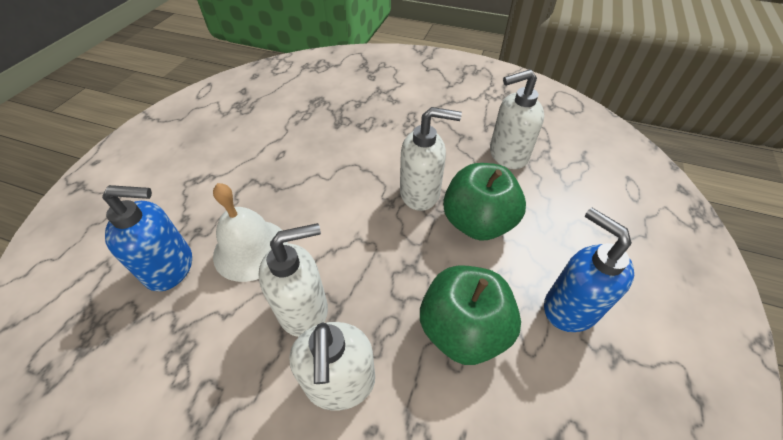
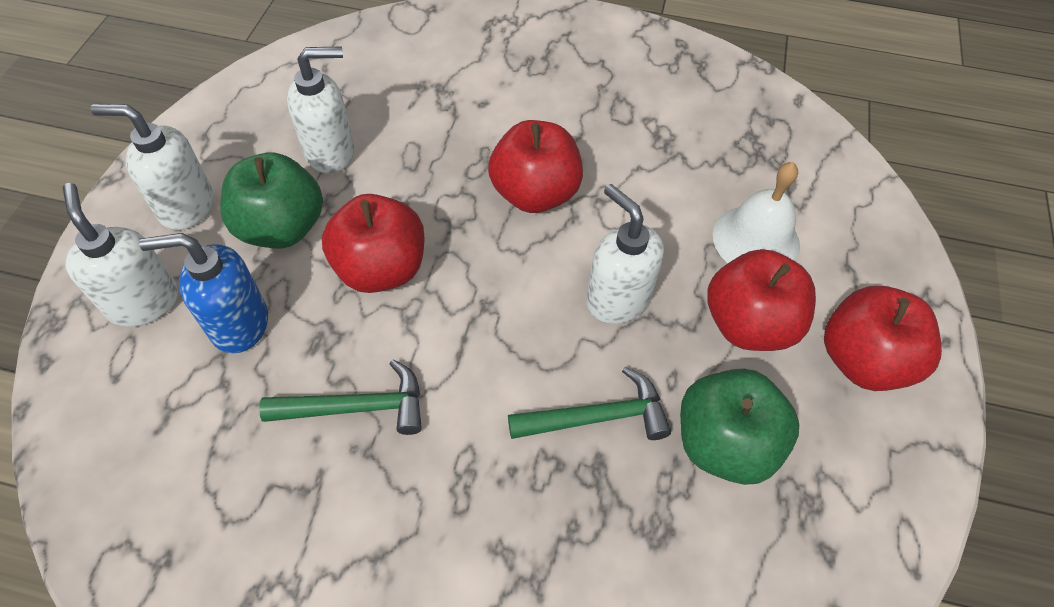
blue soap dispenser: 2 -> 1
green hammer: 0 -> 2
red apple: 0 -> 4

